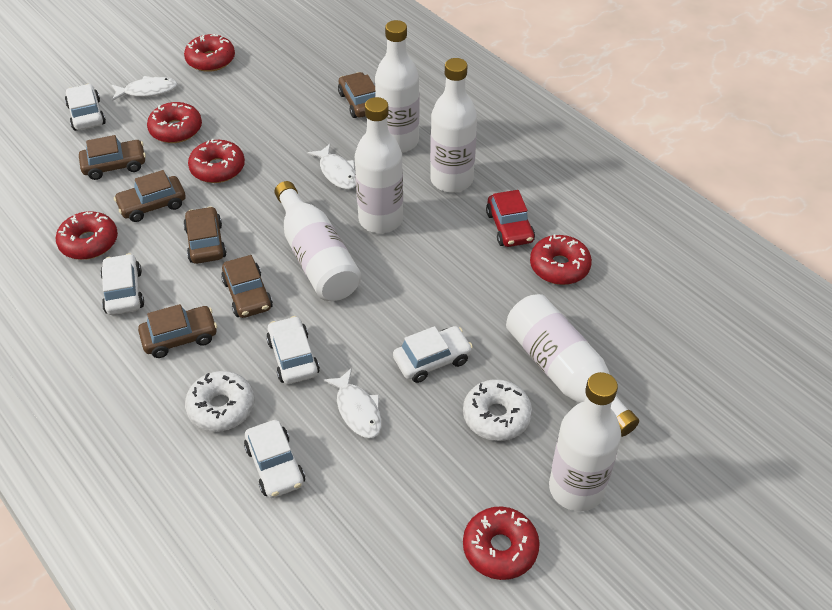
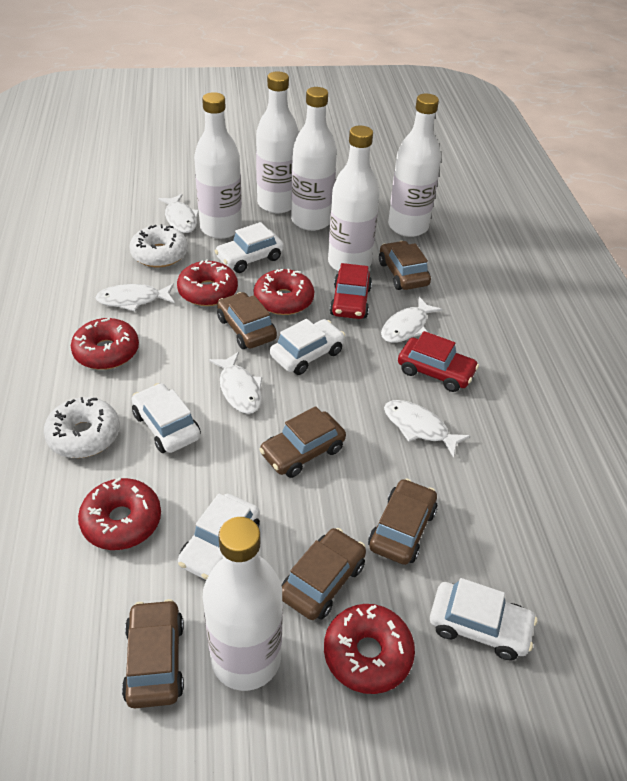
red car: 1 -> 2
red donut: 6 -> 5
white fish: 3 -> 5

